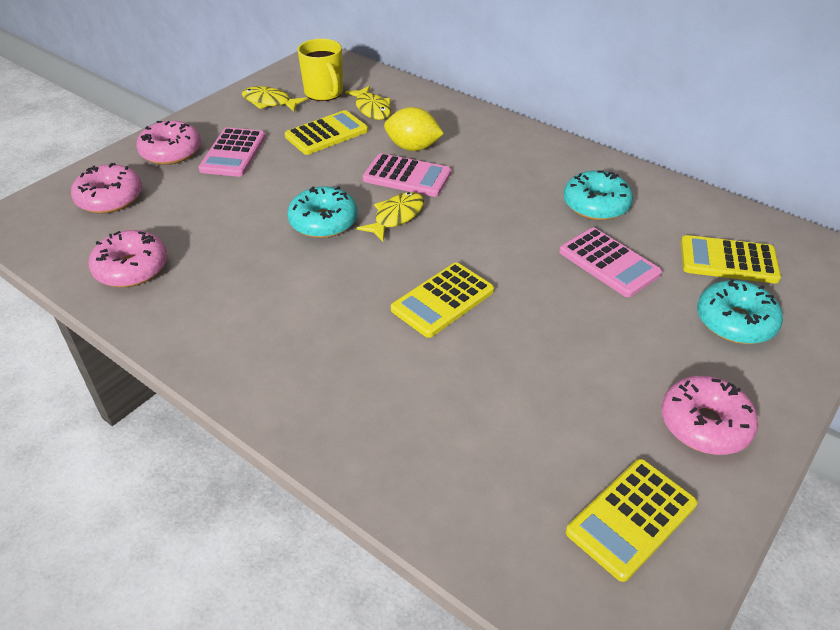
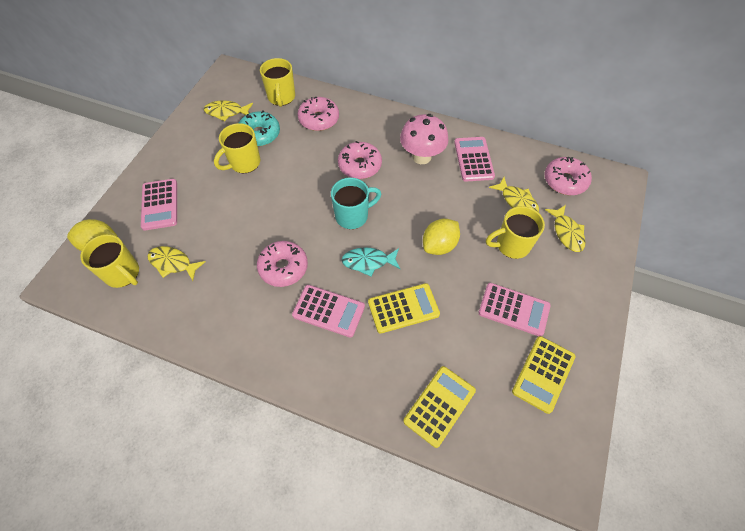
pink calculator: 3 -> 4
pink mushroom: 0 -> 1
turquoise donut: 3 -> 1
turquoise fish: 0 -> 1
turquoise mug: 0 -> 1
yellow calculator: 4 -> 3
yellow fish: 3 -> 4
yellow lemon: 1 -> 2
yellow mug: 1 -> 4

